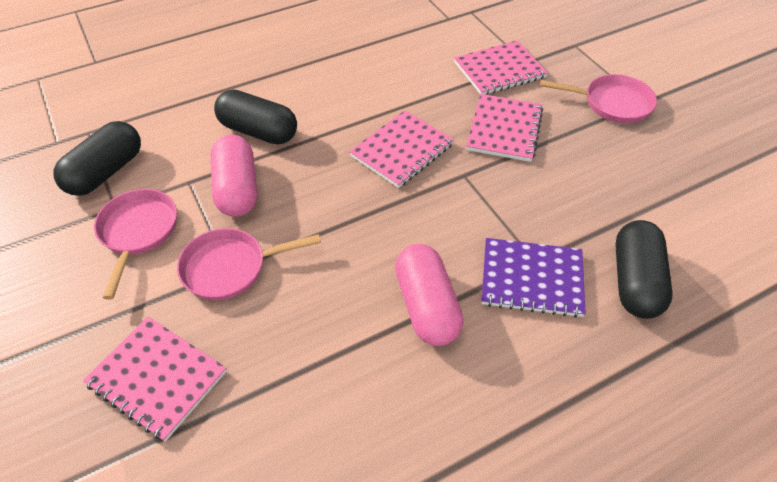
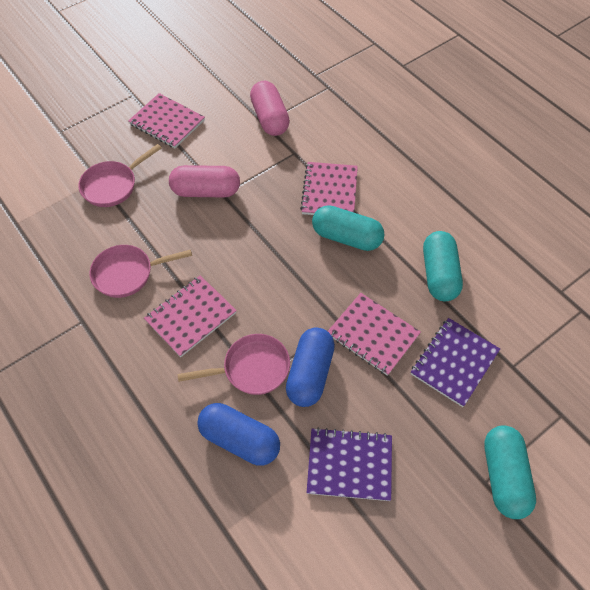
black capsule: 3 -> 0
blue capsule: 0 -> 2
purple notebook: 1 -> 2
turquoise capsule: 0 -> 3

